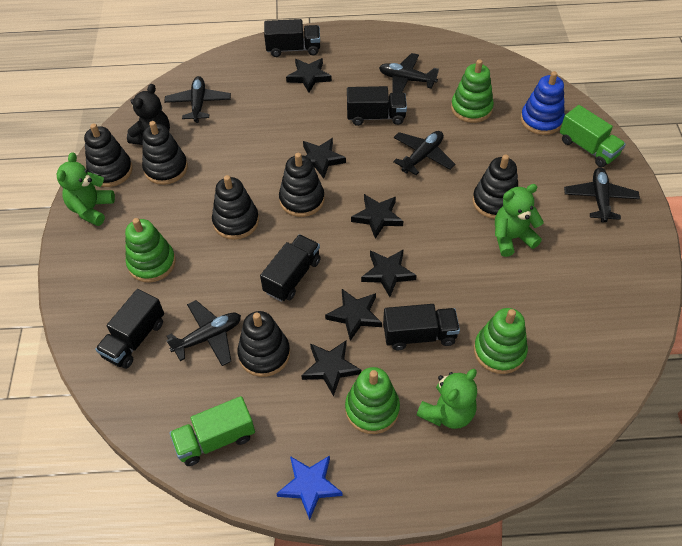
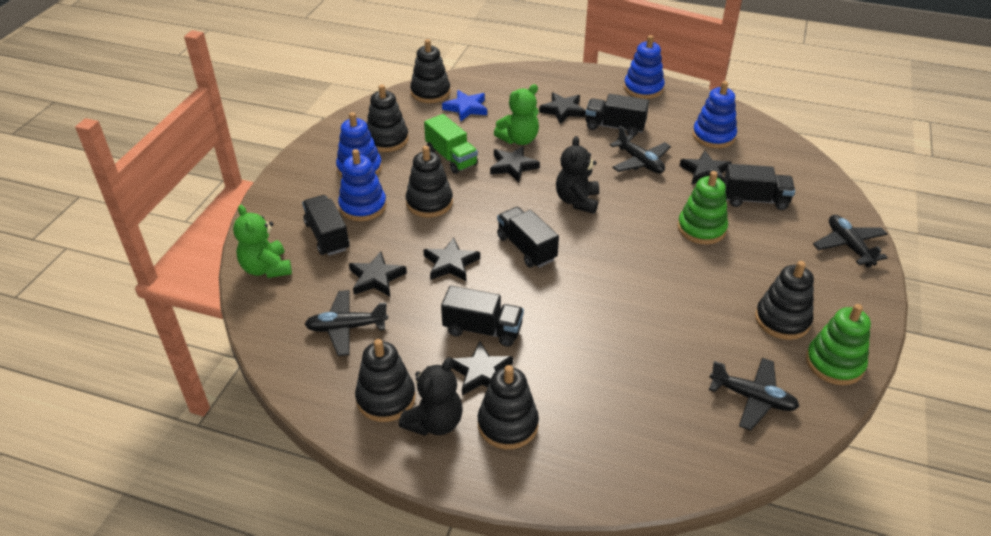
black plane: 5 -> 4
black teddy bear: 1 -> 2
blue stacking toy: 1 -> 4
green stacking toy: 4 -> 2
green teddy bear: 3 -> 2
green truck: 2 -> 1

